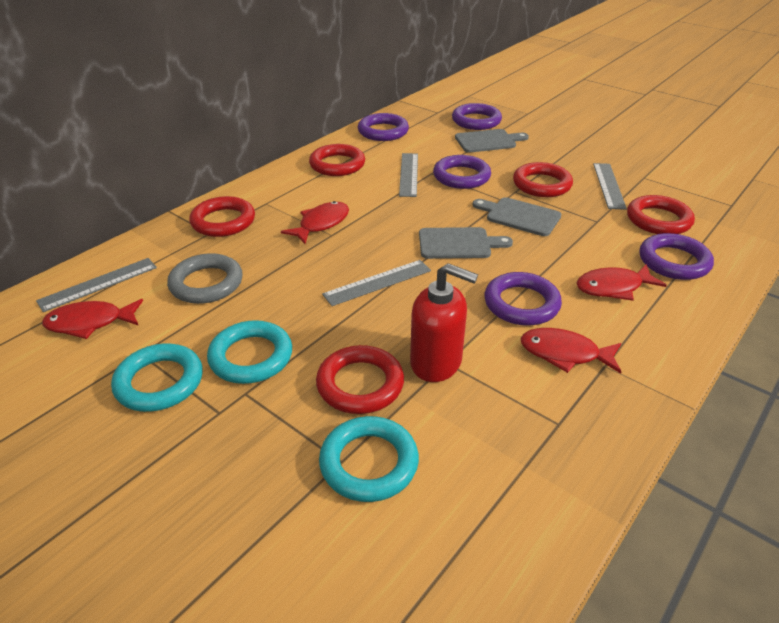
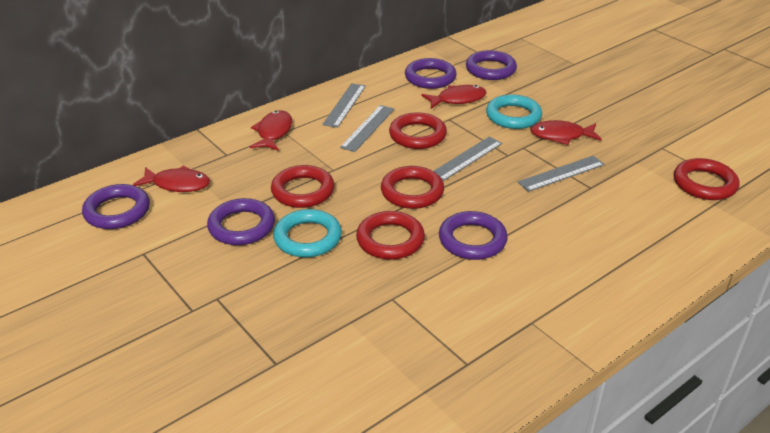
grey cutting board: 3 -> 0
grey ring: 1 -> 0
red soap dispenser: 1 -> 0
turquoise ring: 3 -> 2

